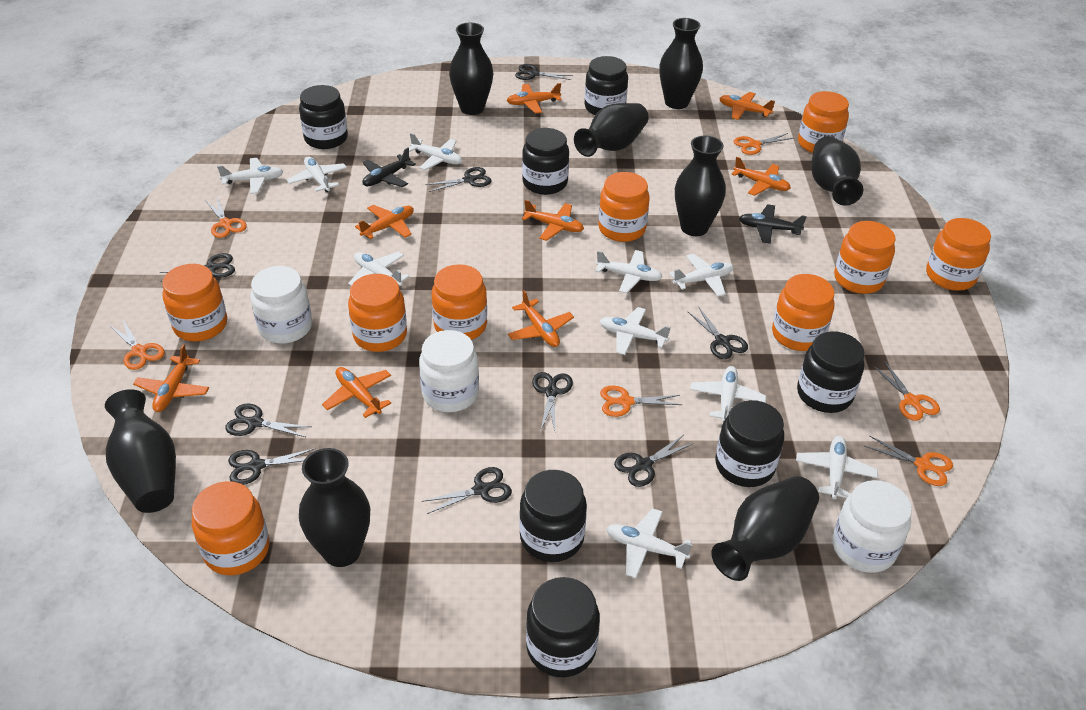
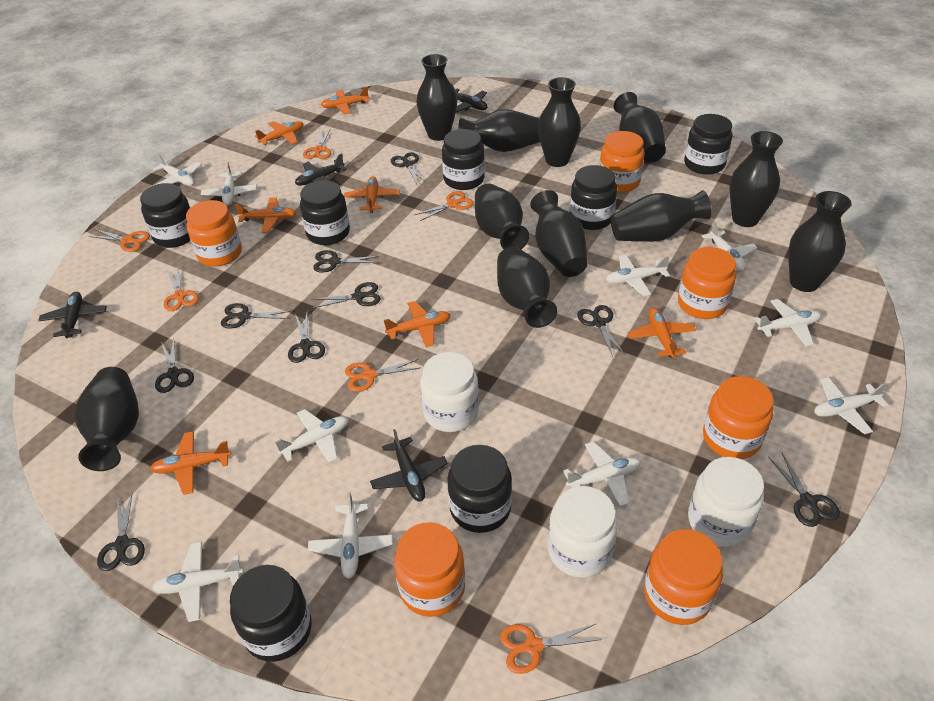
black plane: 2 -> 4
black vase: 8 -> 11
orange jar: 9 -> 6
orange plane: 8 -> 7

